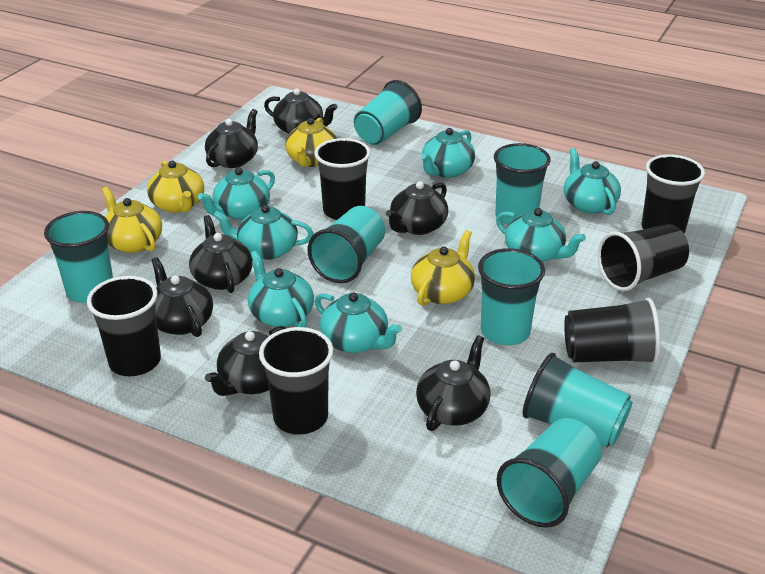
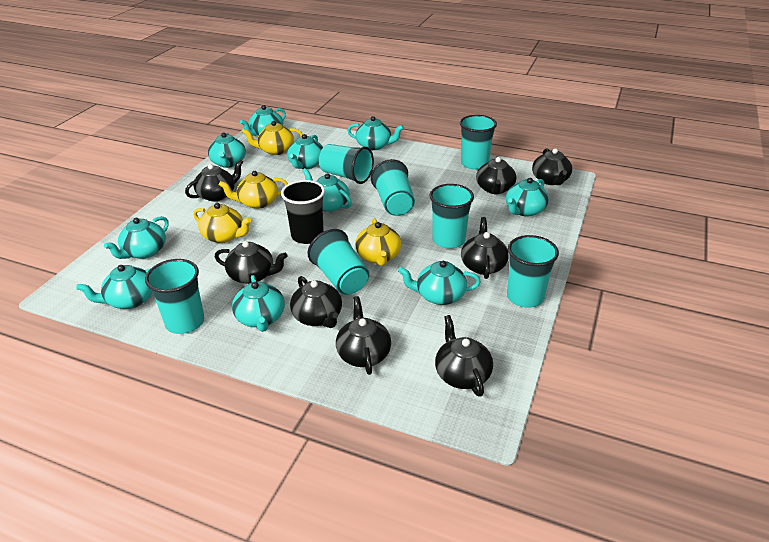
black cup: 6 -> 1
black teapot: 7 -> 8
turquoise teapot: 7 -> 10

